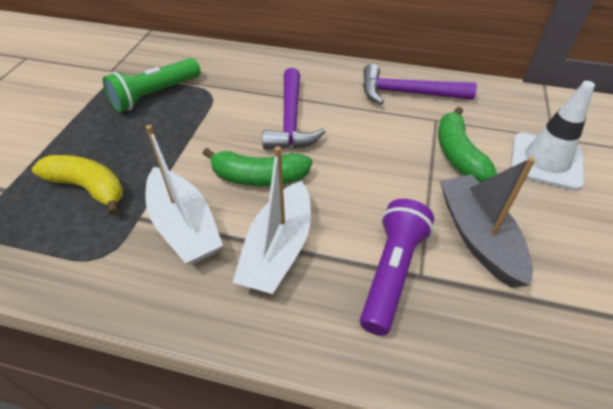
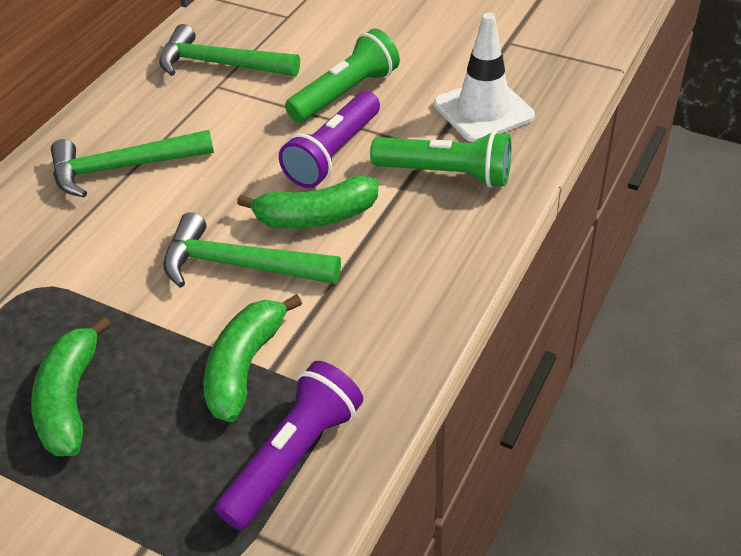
green banana: 2 -> 3
green flashlight: 1 -> 2
green hammer: 0 -> 3
grey boat: 1 -> 0
purple flashlight: 1 -> 2
purple hammer: 2 -> 0
white boat: 2 -> 0
yellow banana: 1 -> 0

